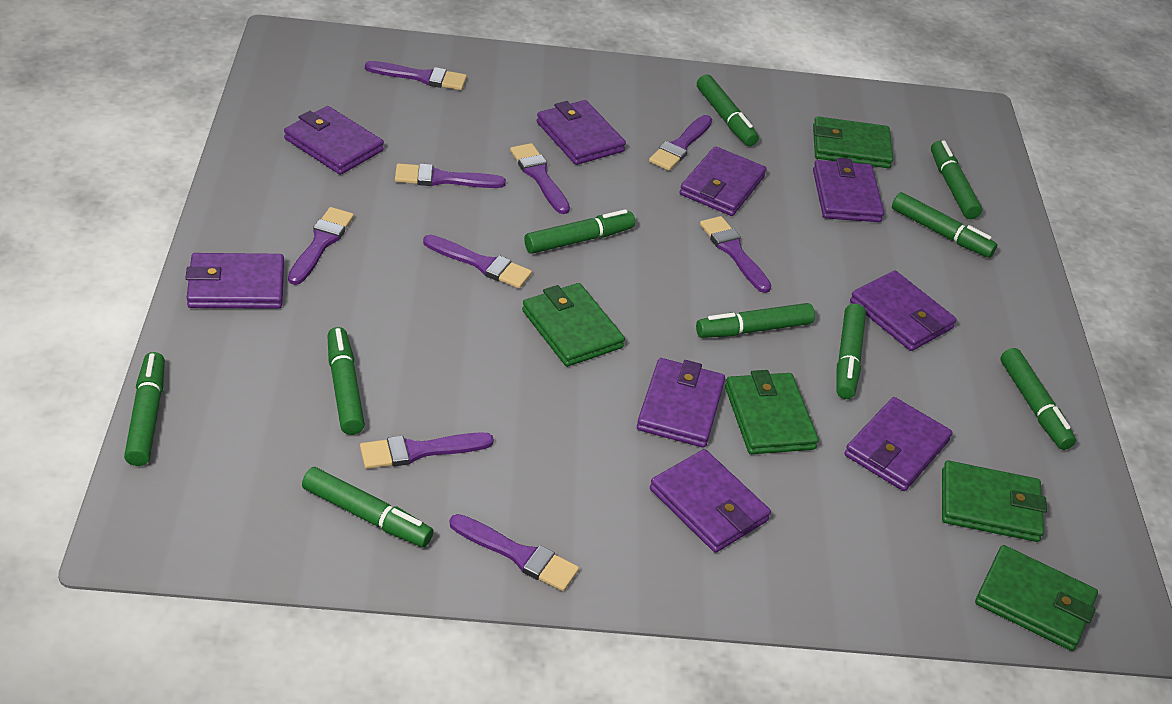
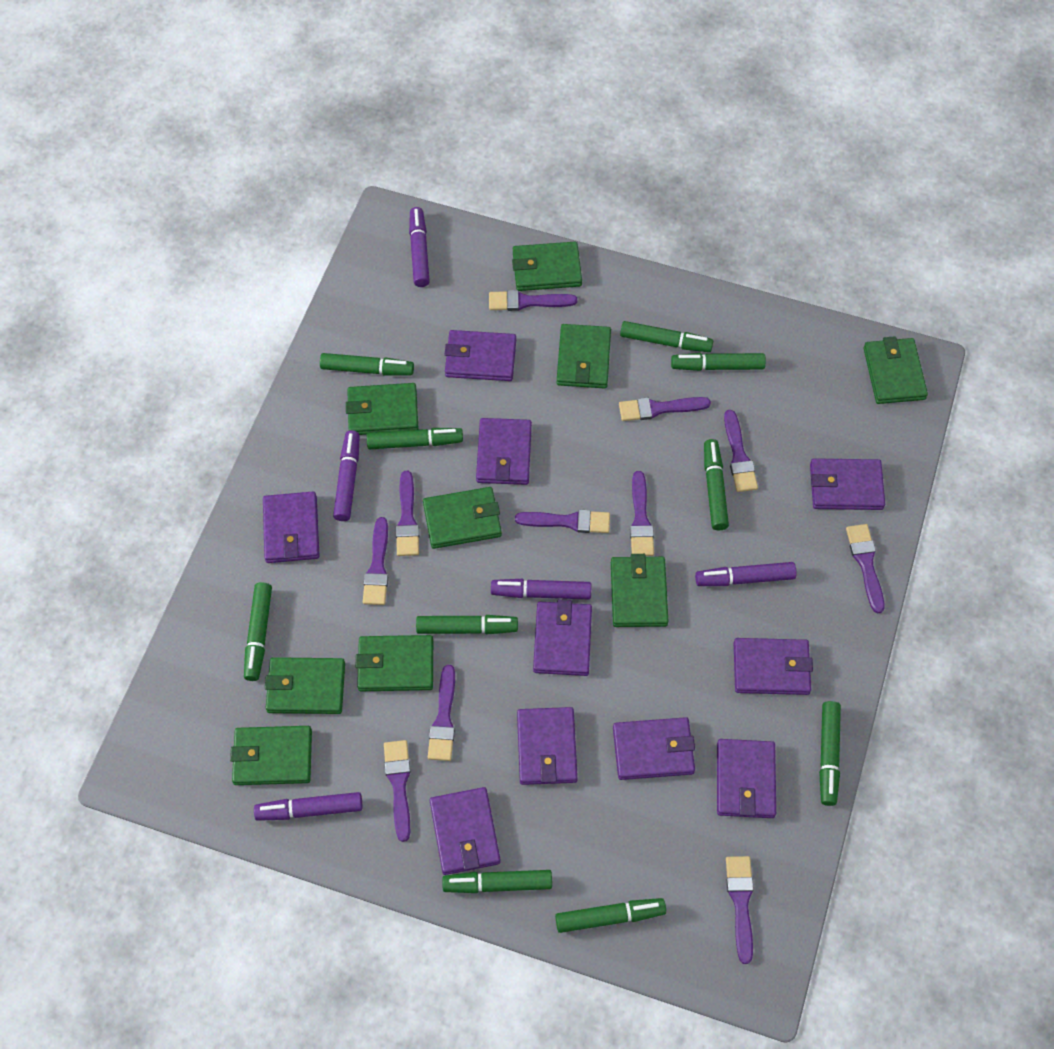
green wallet: 5 -> 9
purple brush: 9 -> 11
purple marker: 0 -> 5
purple wallet: 9 -> 10

